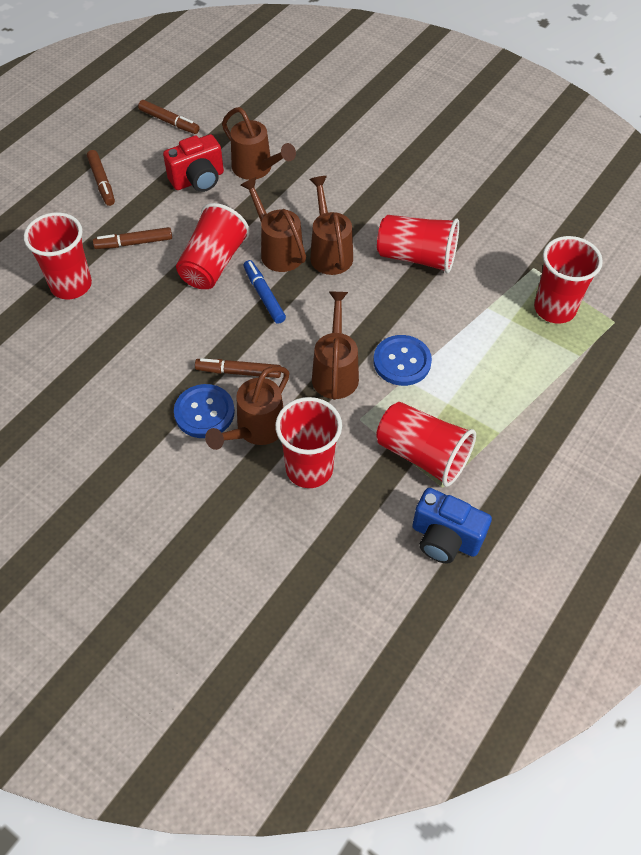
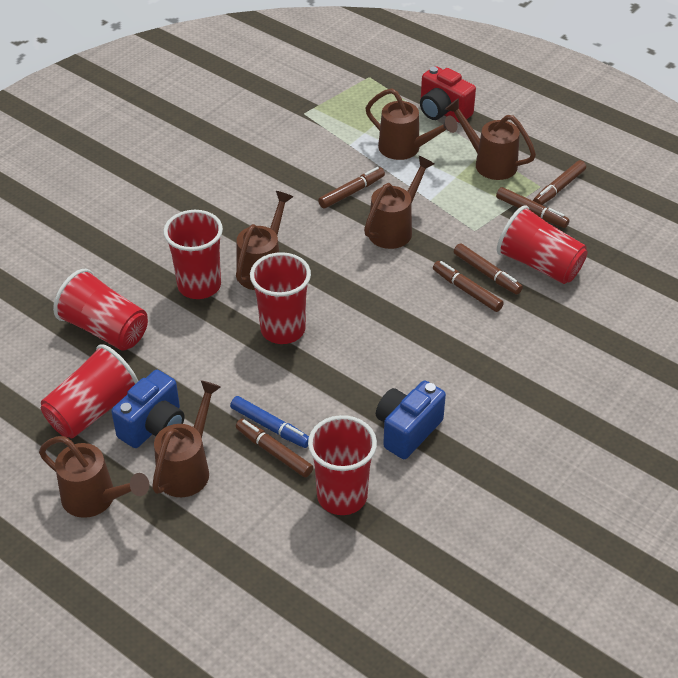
blue button: 2 -> 0
blue camera: 1 -> 2
brown marker: 4 -> 6
brown watering can: 5 -> 6

